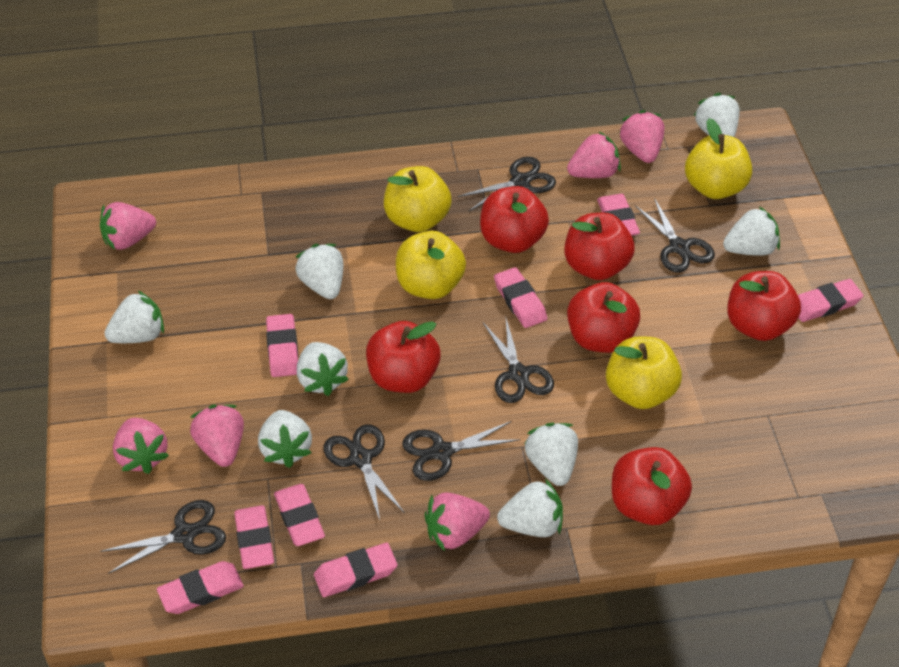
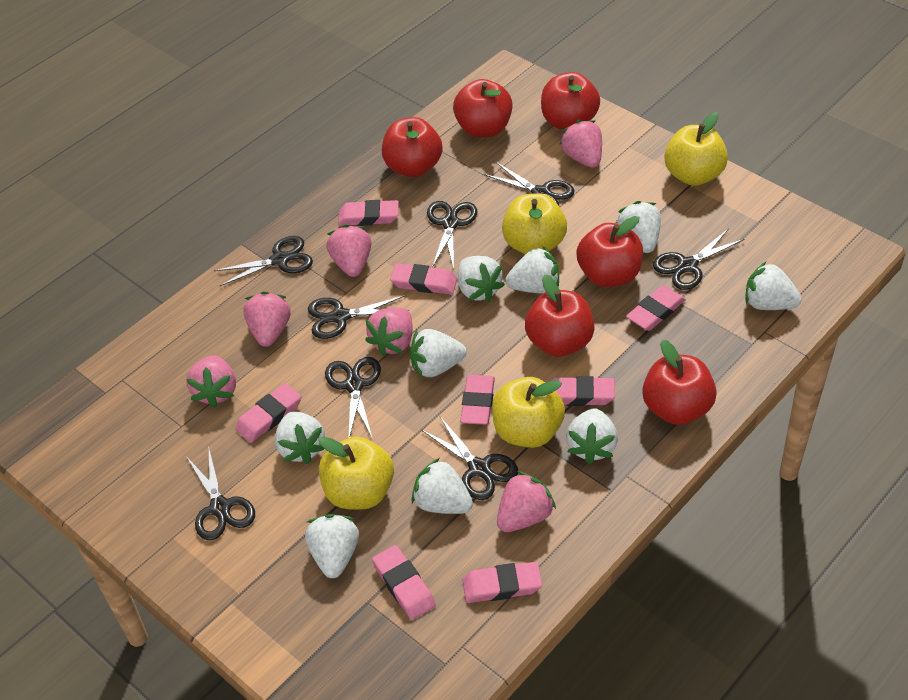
black scissors: 6 -> 8
white strawberry: 8 -> 9

